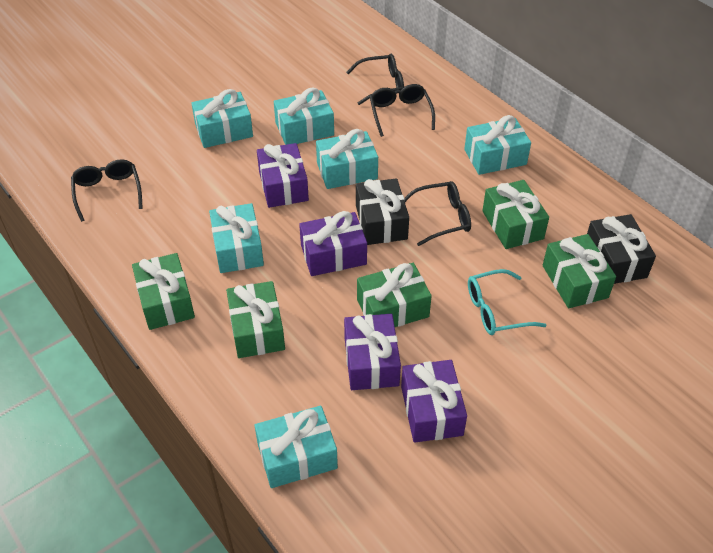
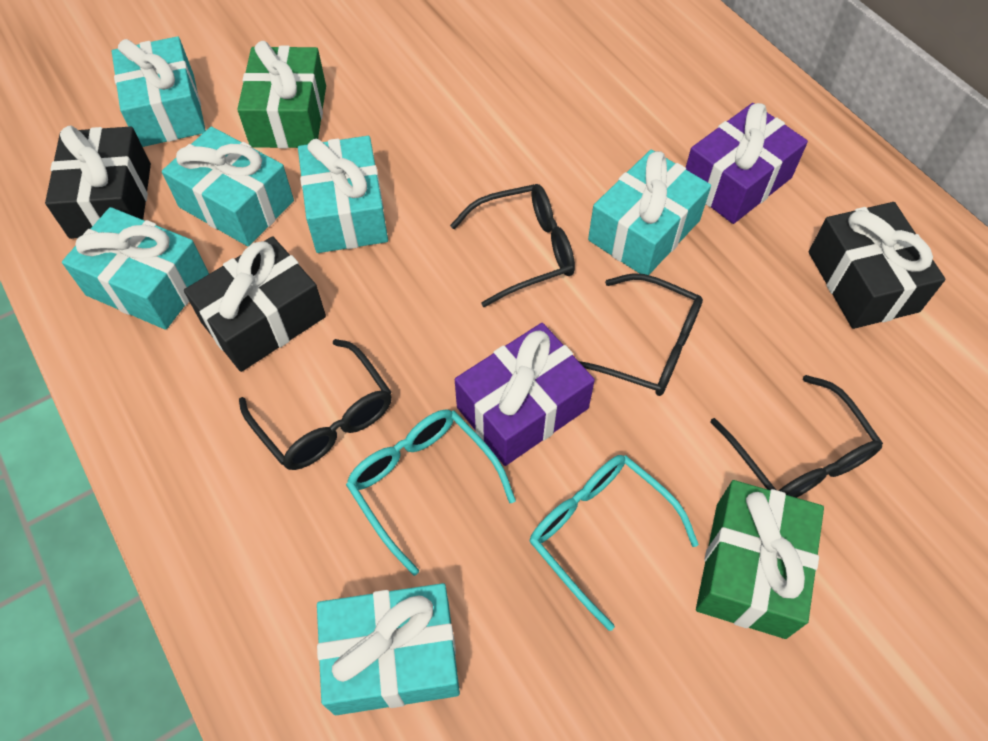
black gift: 2 -> 3
green gift: 5 -> 2
purple gift: 4 -> 2
turquoise glasses: 1 -> 2

